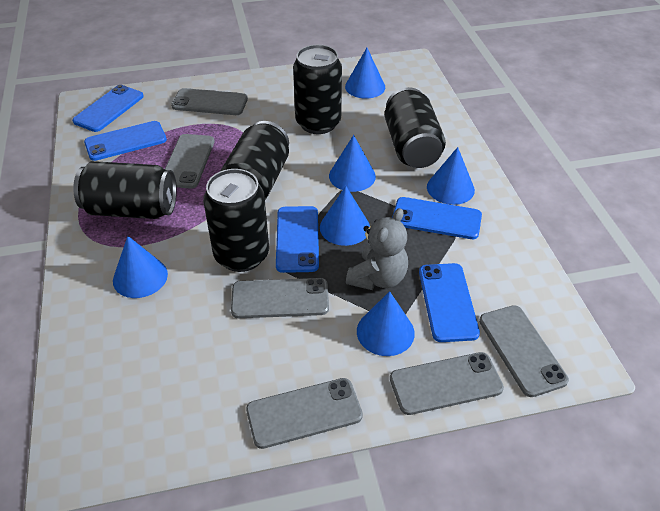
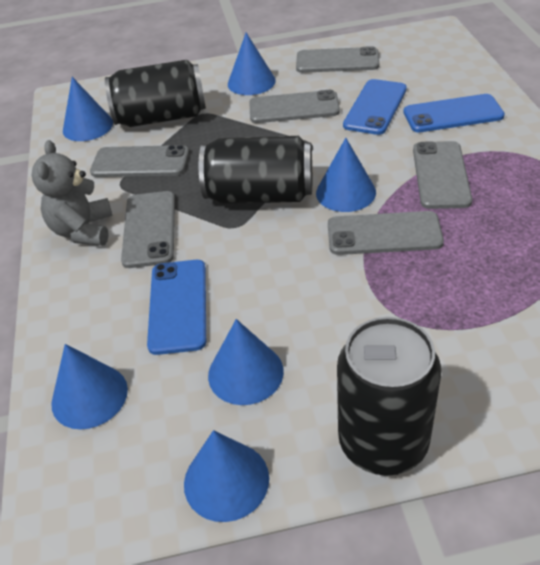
black can: 5 -> 3
blue phone: 5 -> 3

